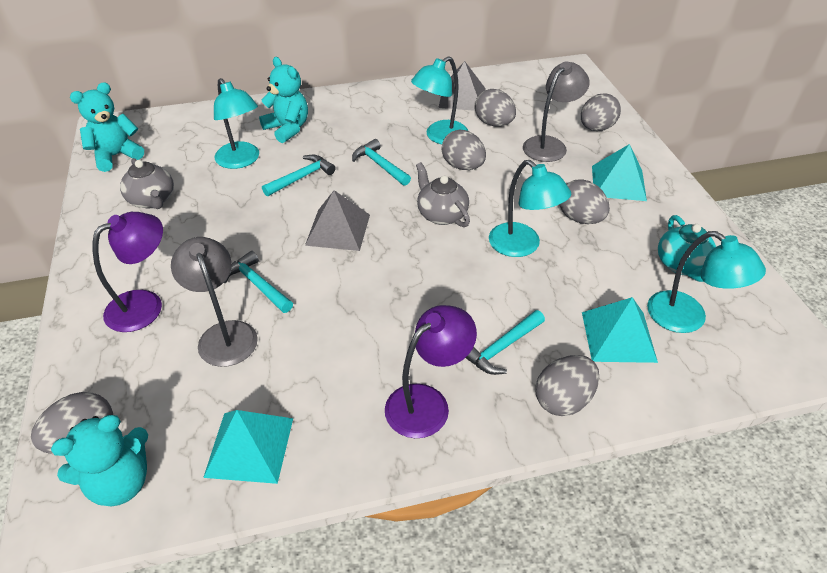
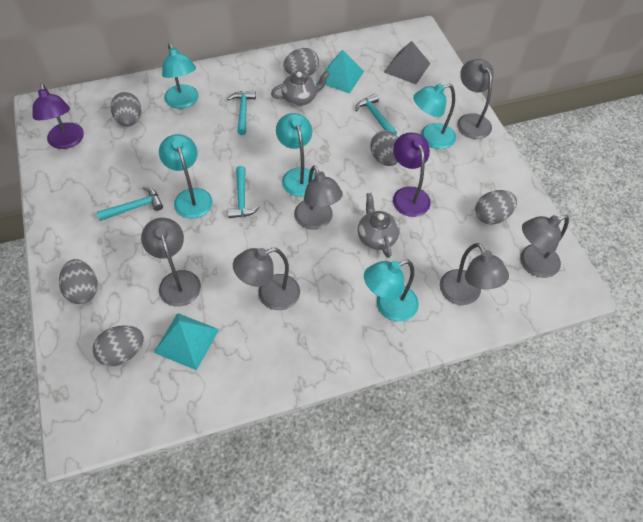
grey lamp: 2 -> 6
grey pyramid: 2 -> 1
turquoise lamp: 4 -> 5
turquoise pyramid: 3 -> 2
turquoise teapot: 1 -> 0
turquoise teddy bear: 3 -> 0

